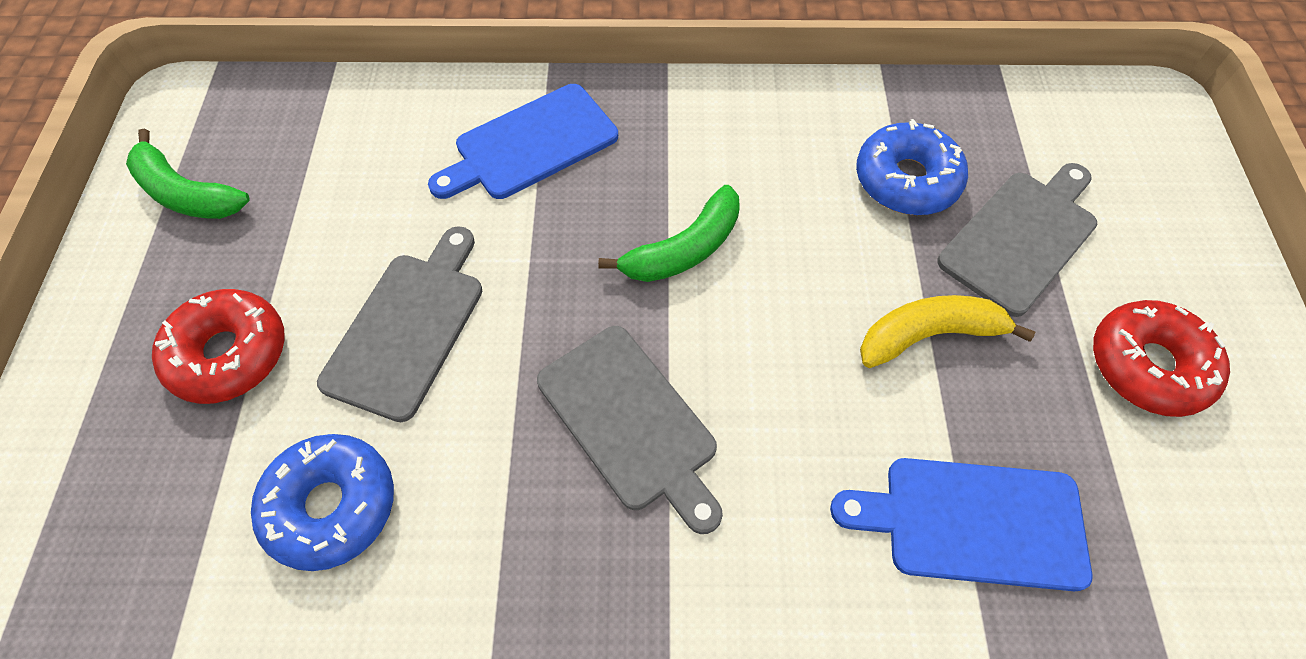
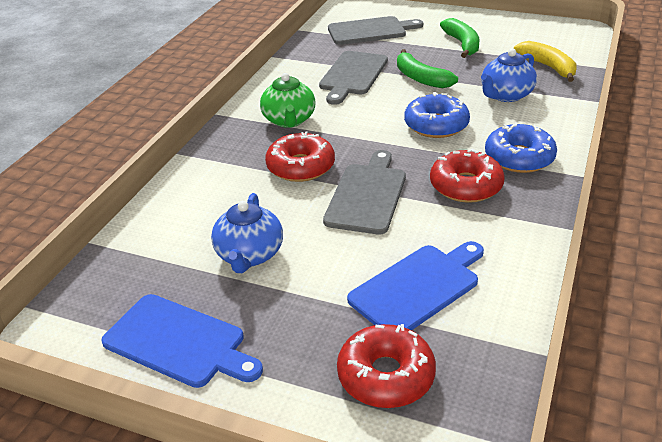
blue teapot: 0 -> 2
green teapot: 0 -> 1
red donut: 2 -> 3

